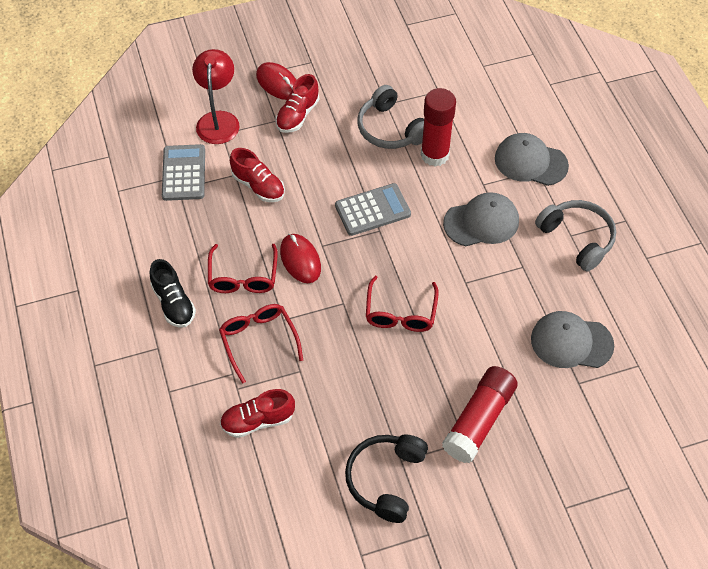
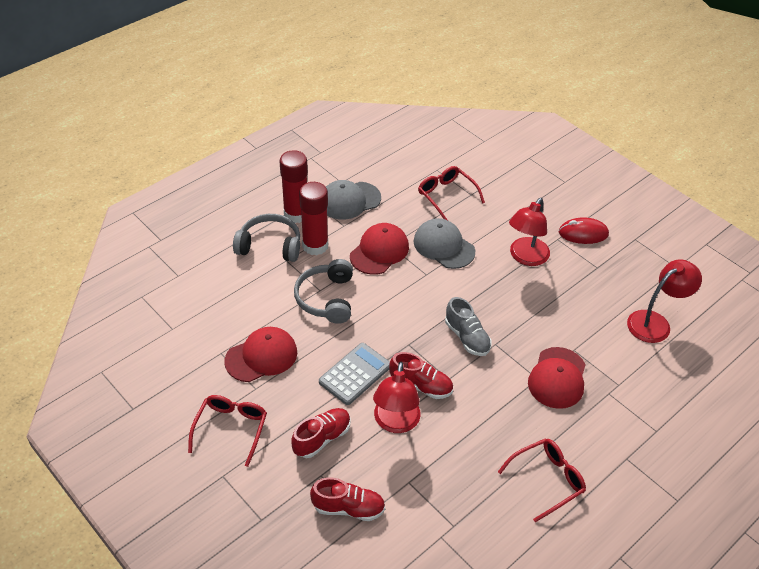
black headphones: 1 -> 0
black shoe: 1 -> 0
grey calculator: 2 -> 1
grey cap: 3 -> 2
grey shoe: 0 -> 1
red cap: 0 -> 3
red lamp: 1 -> 3
red mouse: 2 -> 1

